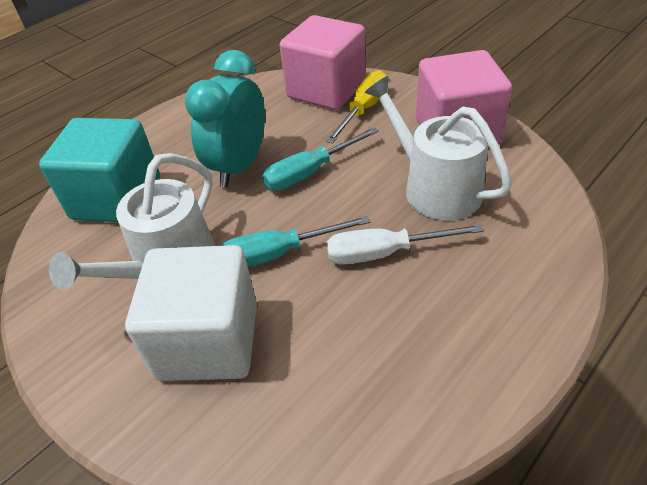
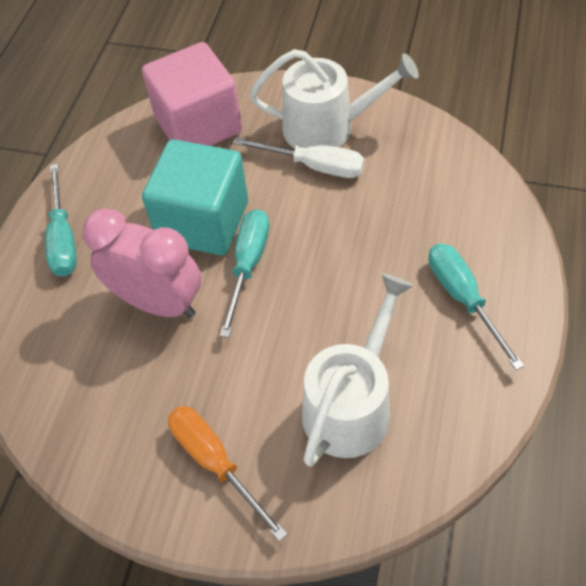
orange screwdriver: 0 -> 1
pink clock: 0 -> 1
pink cube: 2 -> 1
turquoise clock: 1 -> 0
turquoise screwdriver: 2 -> 3
white cube: 1 -> 0
yellow screwdriver: 1 -> 0

